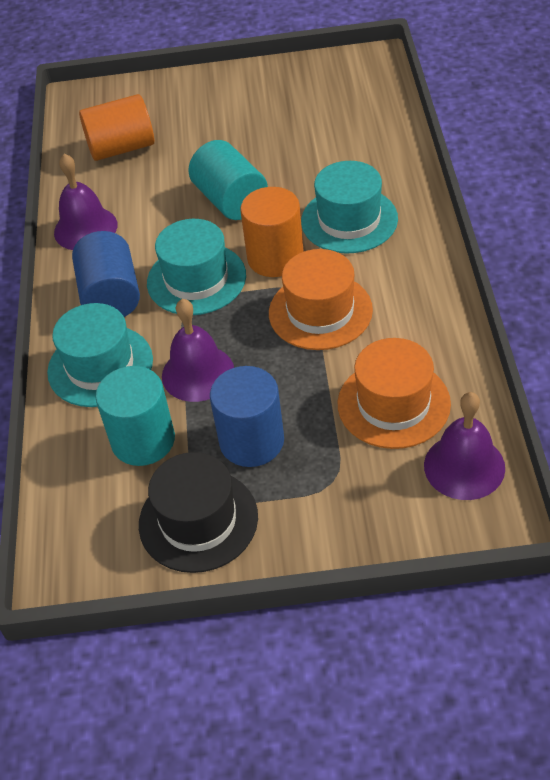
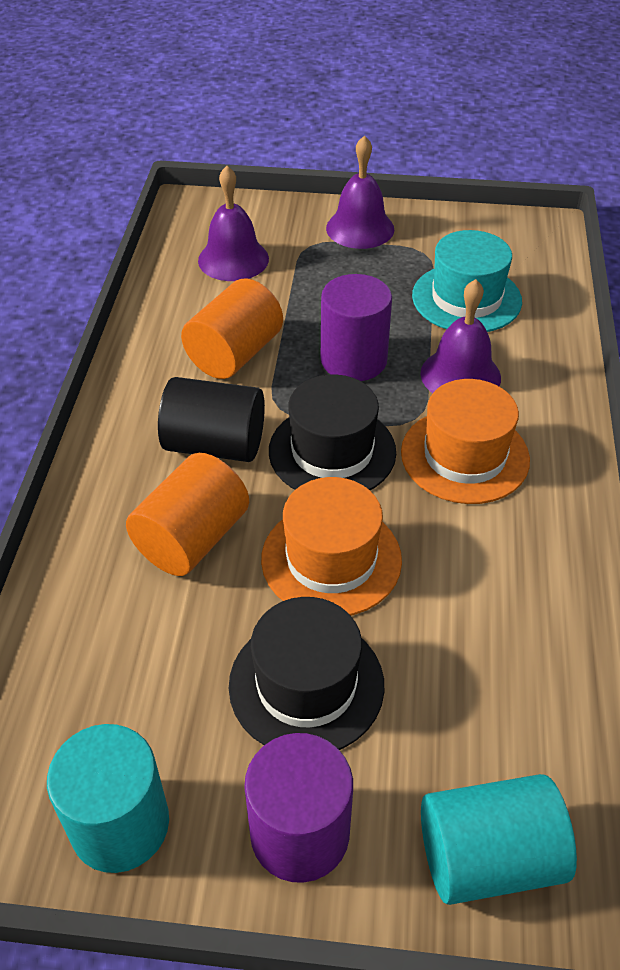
black cylinder: 0 -> 1
black hat: 1 -> 2
blue cylinder: 2 -> 0
purple cylinder: 0 -> 2
turquoise hat: 3 -> 1

